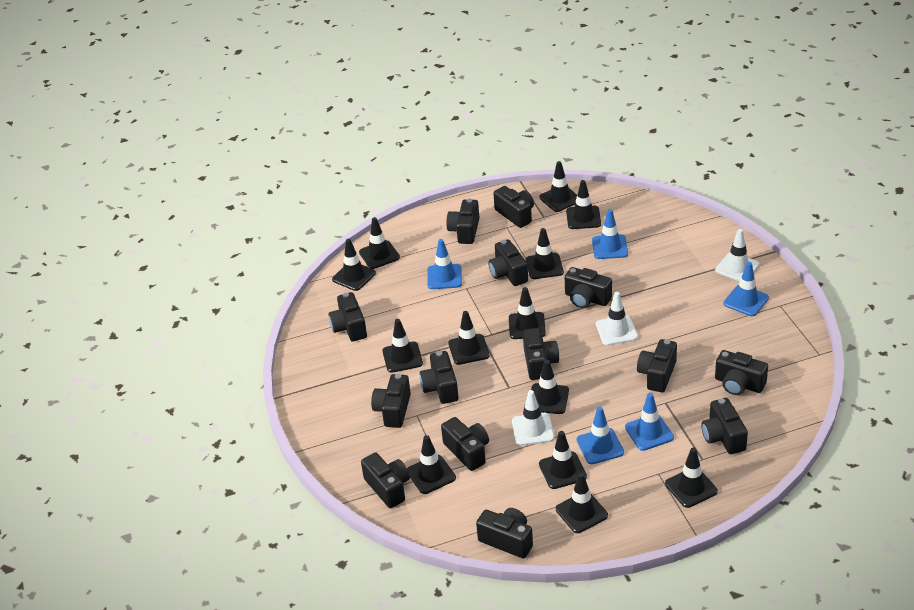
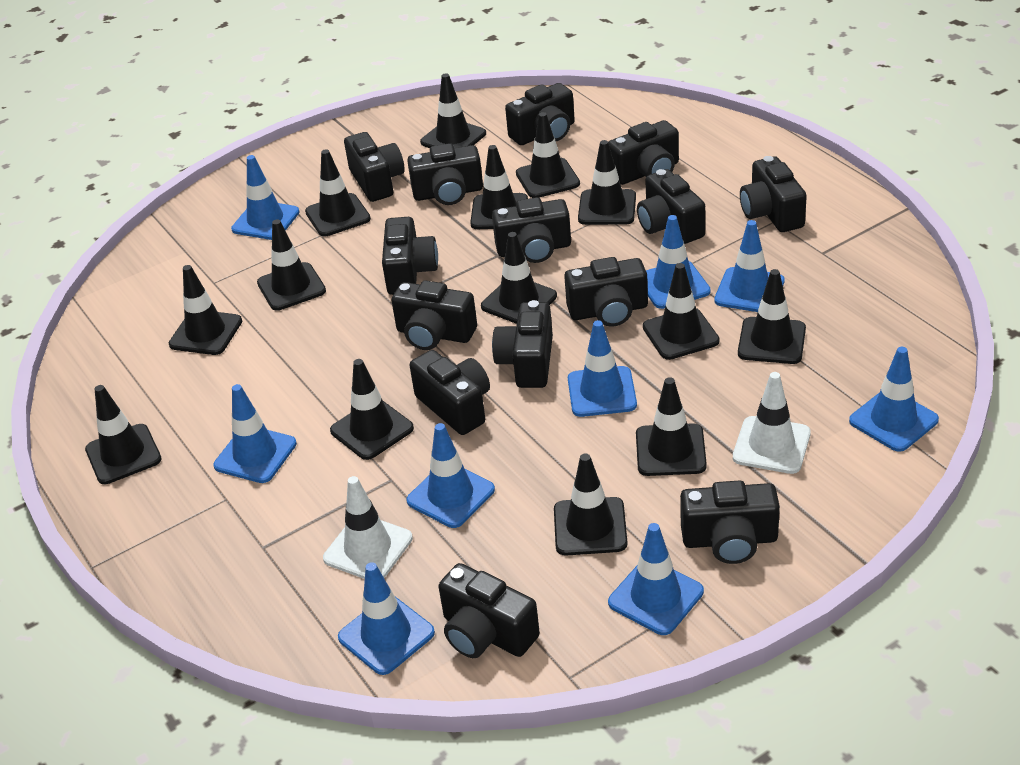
black traffic cone: 13 -> 14
blue traffic cone: 5 -> 9
white traffic cone: 3 -> 2

